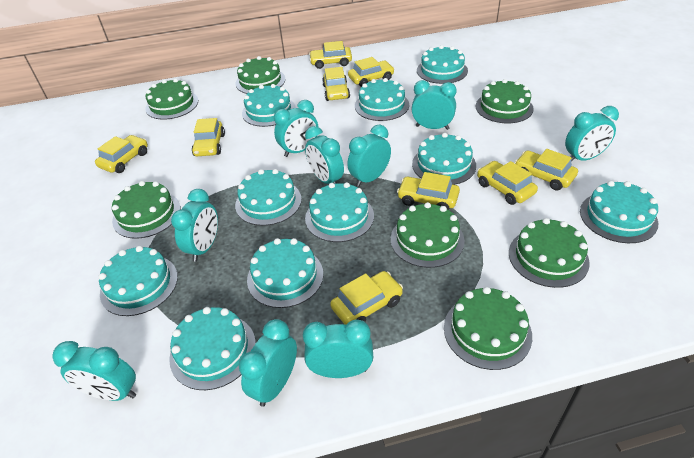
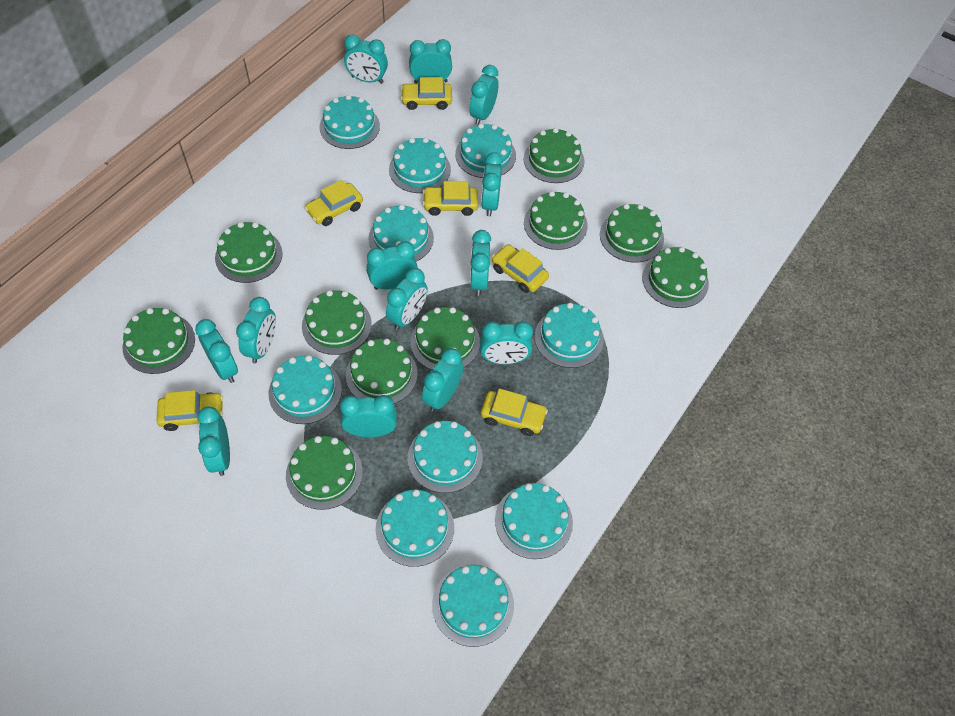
green cake: 7 -> 10
turquoise clock: 9 -> 13
yellow car: 9 -> 6

